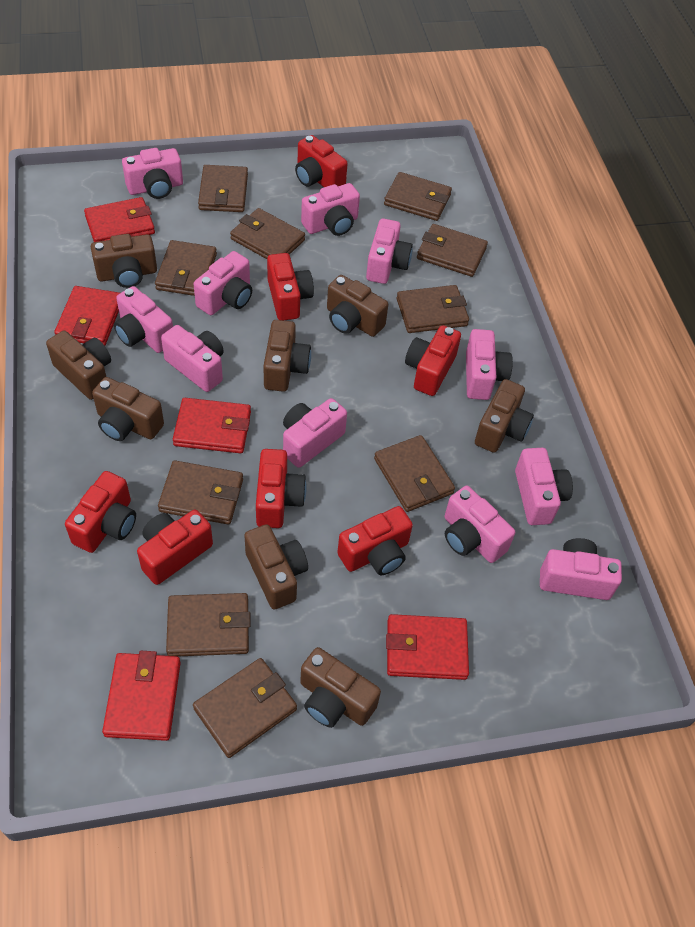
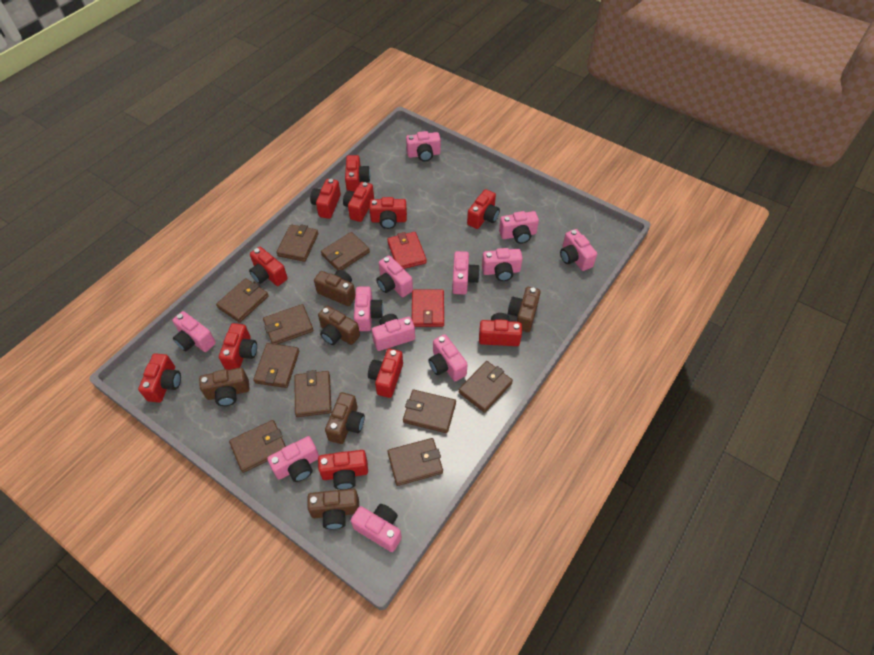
brown camera: 8 -> 6
pink camera: 11 -> 12
red camera: 7 -> 11
red wallet: 5 -> 2

